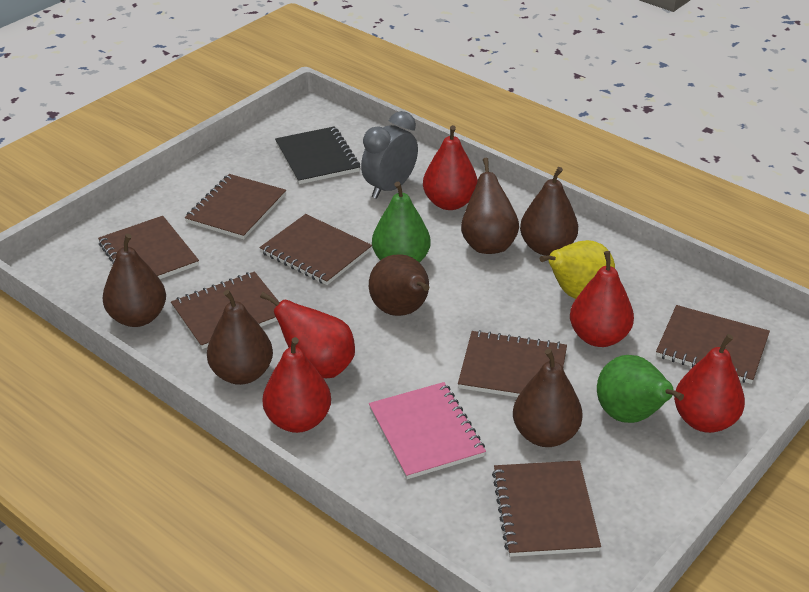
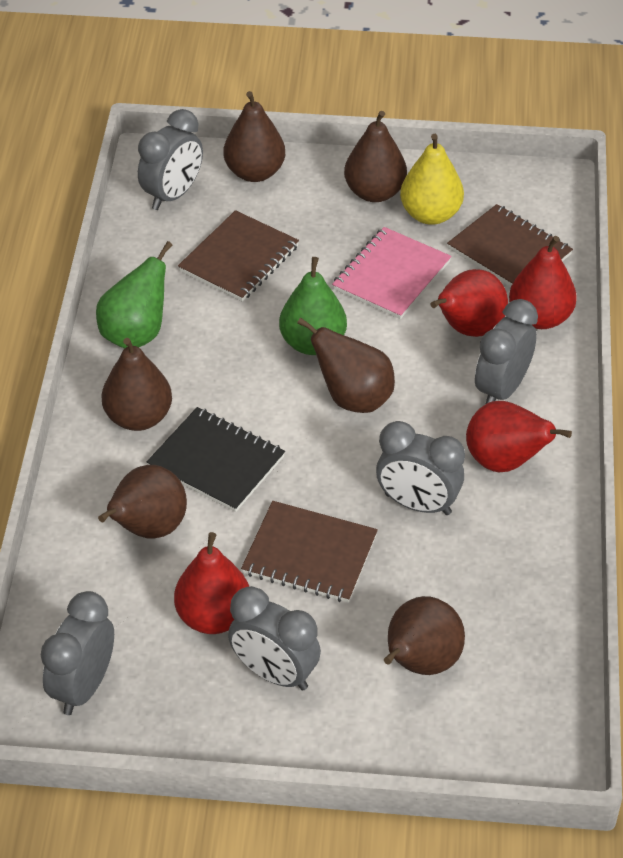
brown notebook: 7 -> 3
grey clock: 1 -> 5
red pear: 5 -> 4

